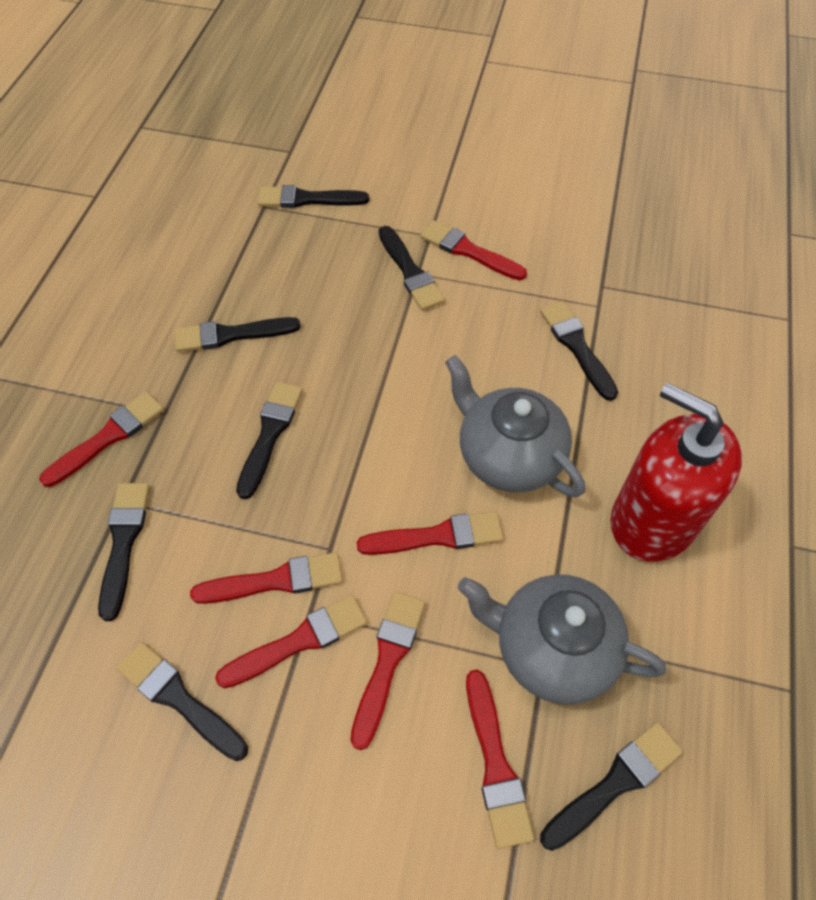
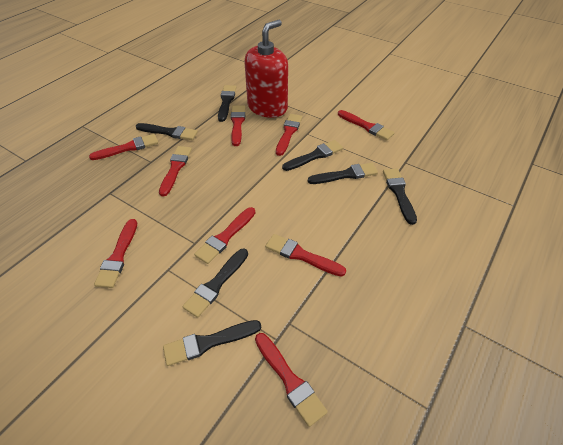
black brush: 8 -> 7
grey teapot: 2 -> 0
red brush: 7 -> 9

